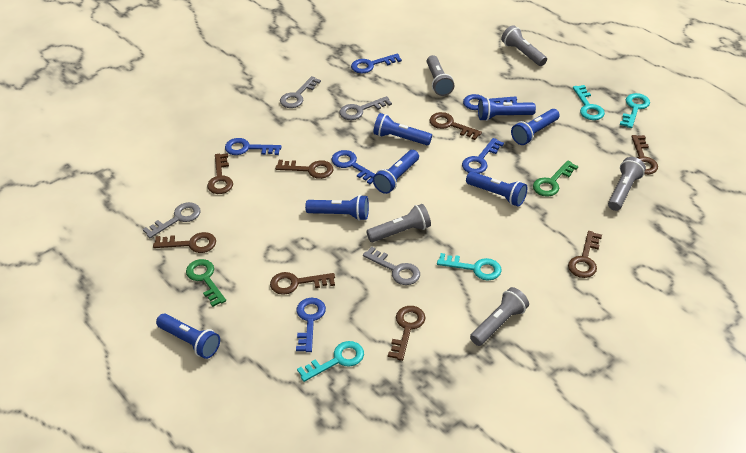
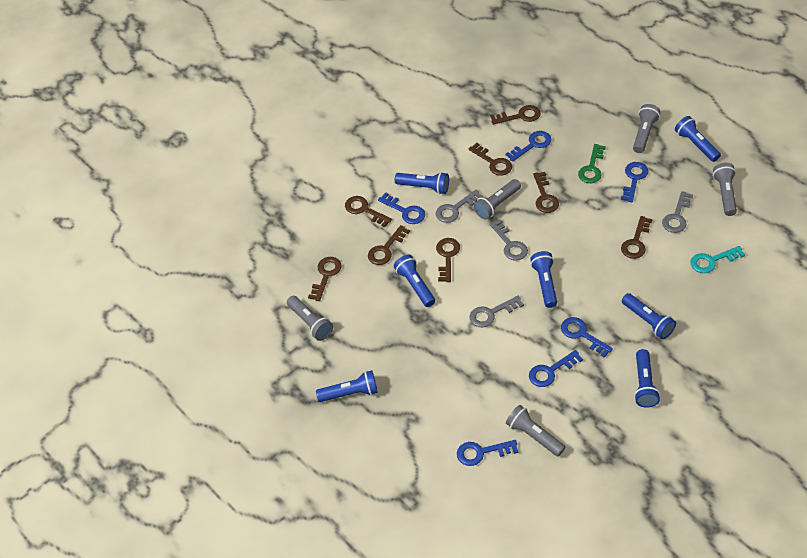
green key: 2 -> 1
turquoise key: 4 -> 1

